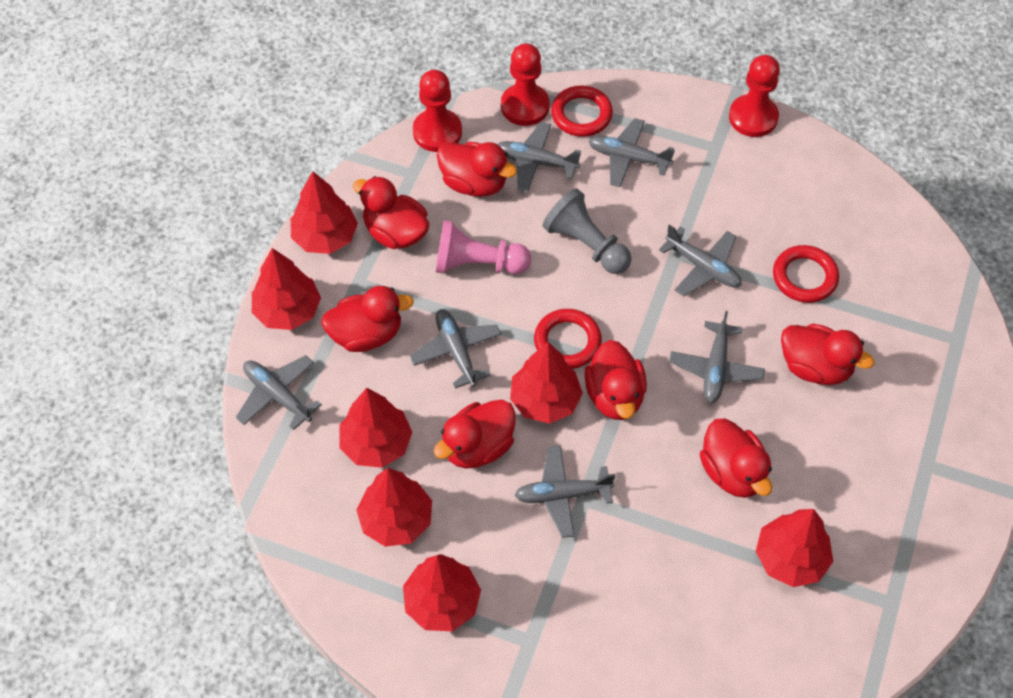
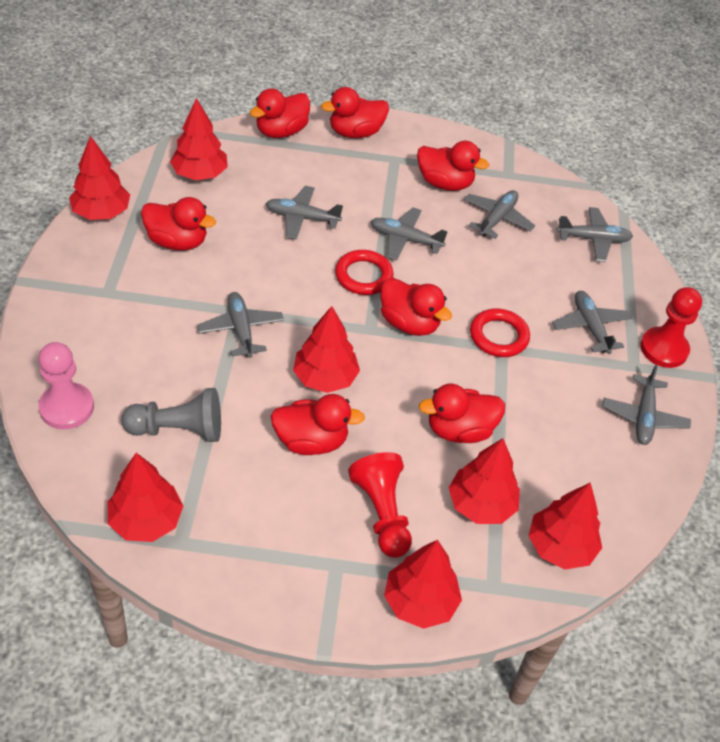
red pawn: 3 -> 2
red ring: 3 -> 2

